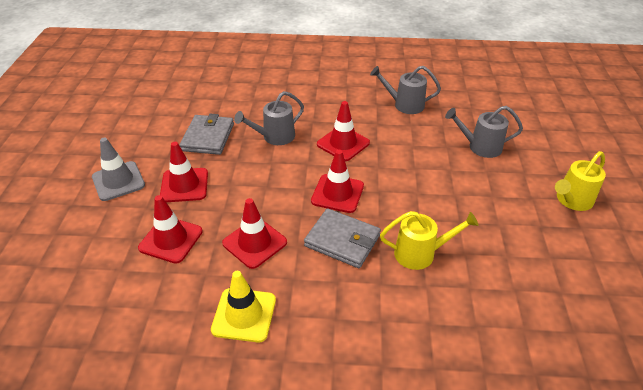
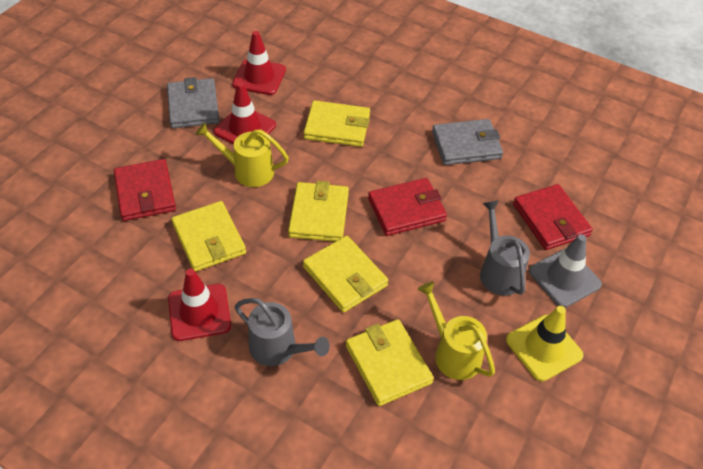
grey watering can: 3 -> 2
red traffic cone: 5 -> 3
red wallet: 0 -> 3
yellow wallet: 0 -> 5

